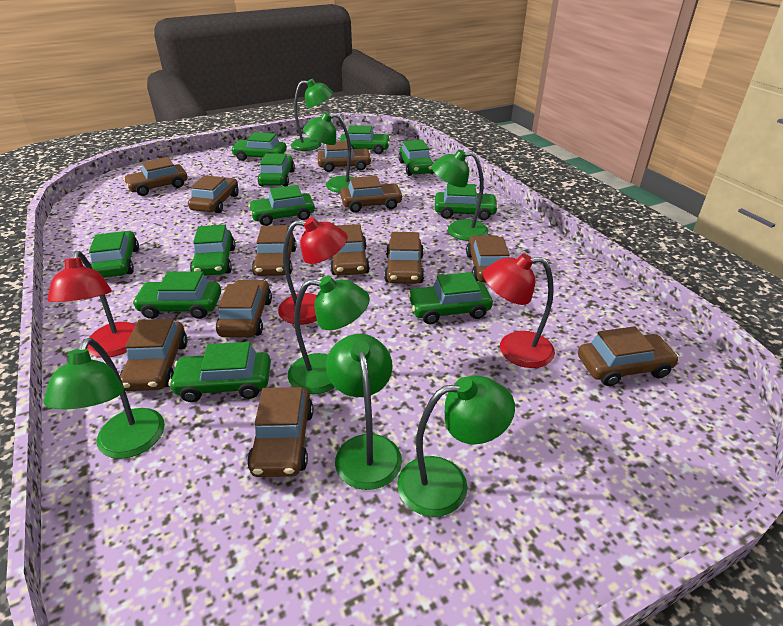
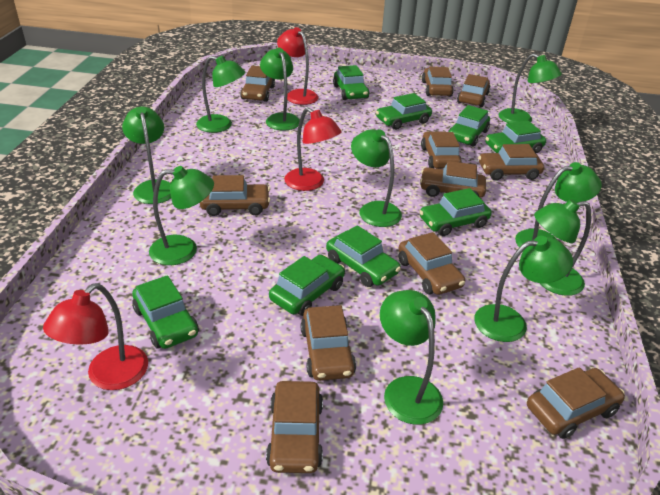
brown car: 12 -> 11
green car: 11 -> 8
green lamp: 7 -> 10

